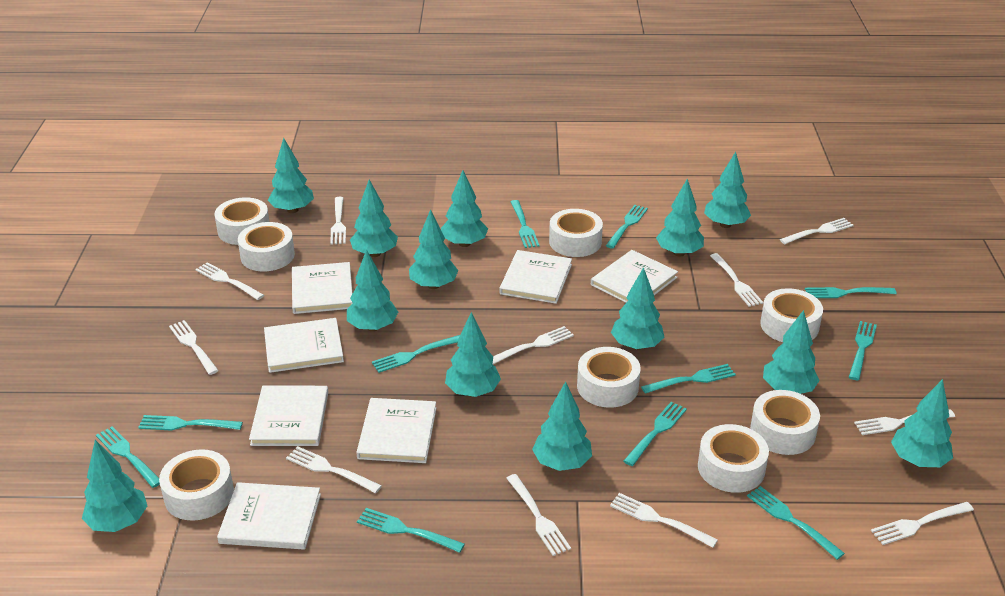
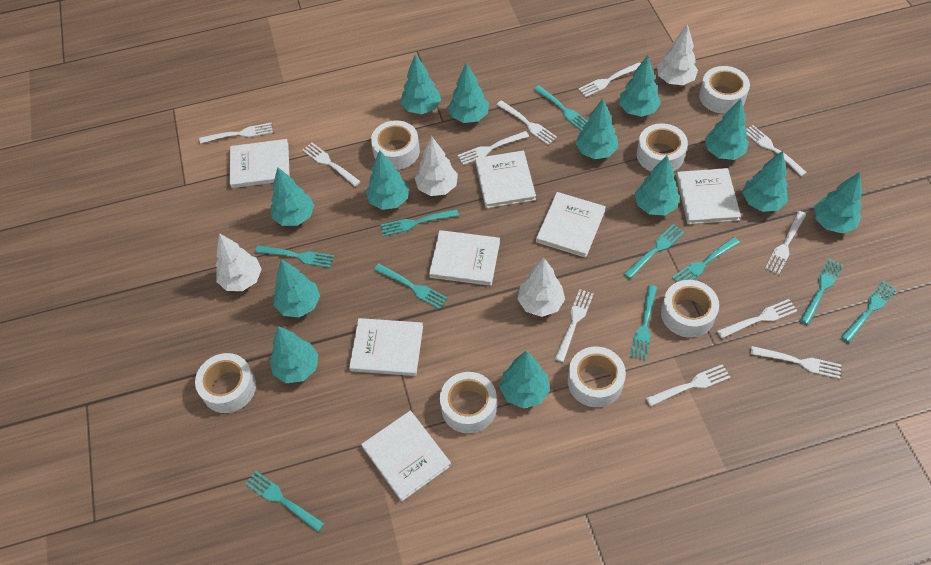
turquoise fork: 11 -> 10
white tape: 8 -> 7
white tree: 0 -> 4

